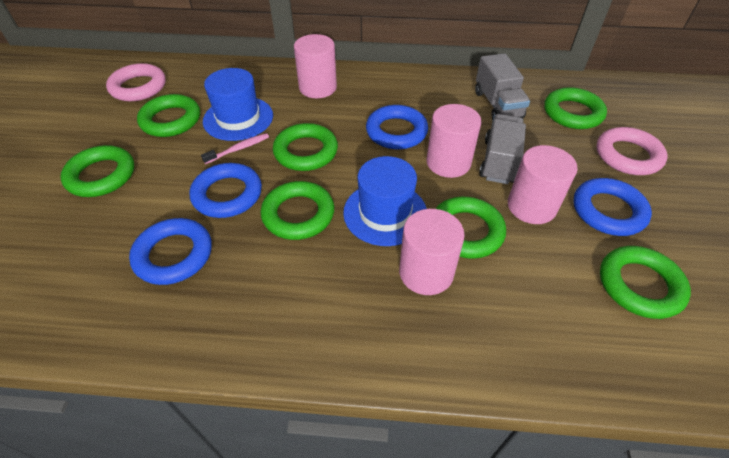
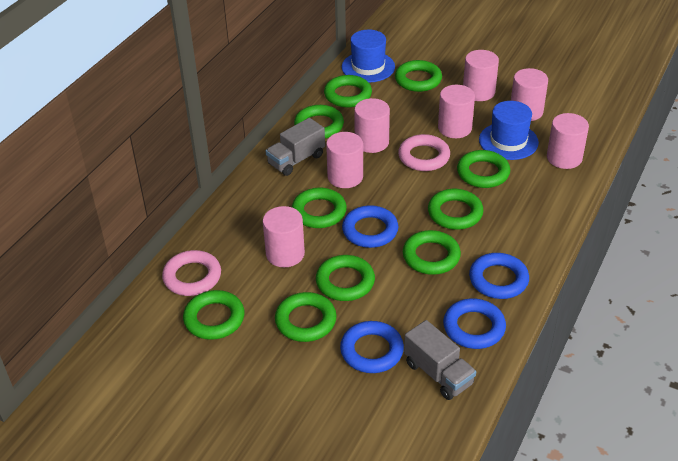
green ring: 7 -> 10
pink cylinder: 4 -> 7
pink toothbrush: 1 -> 0

